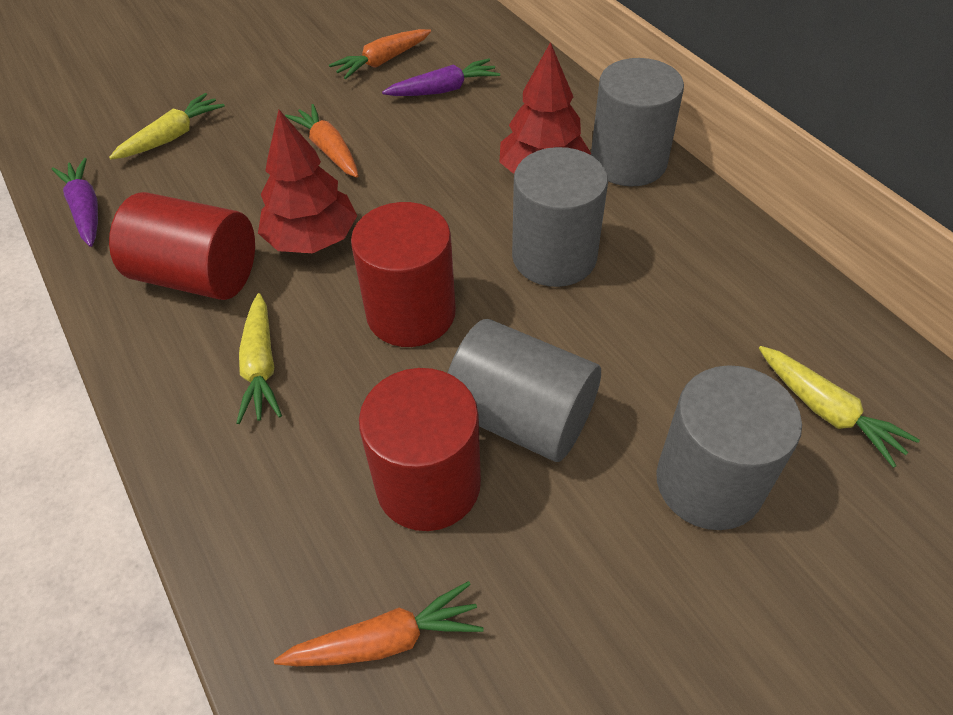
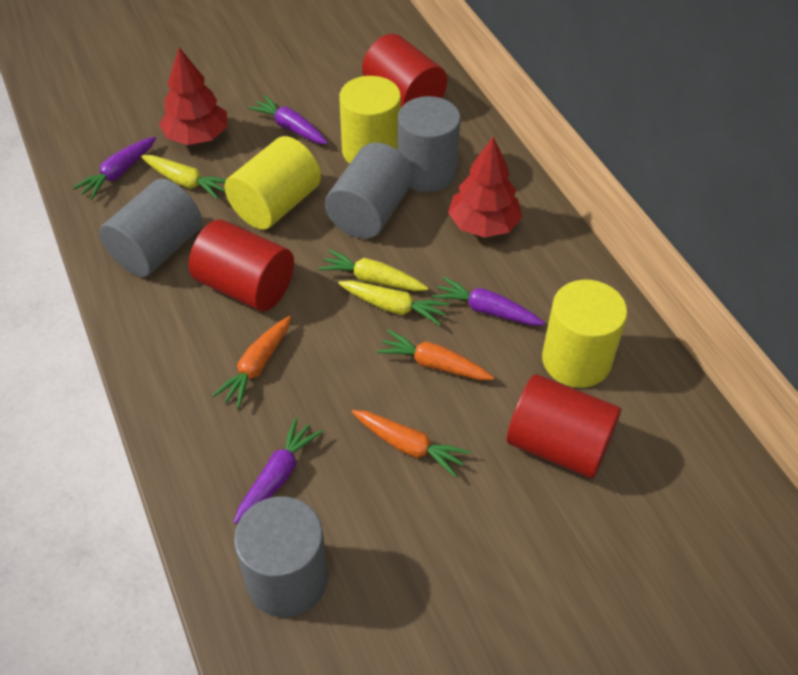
purple carrot: 2 -> 4
yellow cylinder: 0 -> 3

